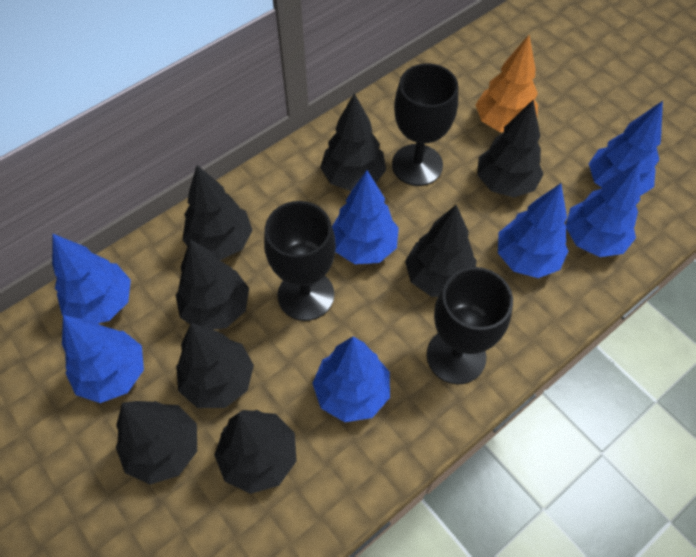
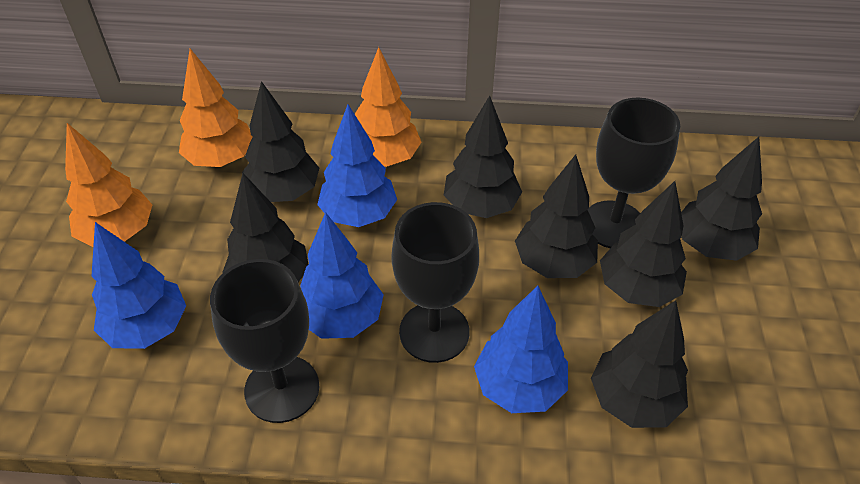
black tree: 8 -> 7
blue tree: 7 -> 4
orange tree: 1 -> 3

